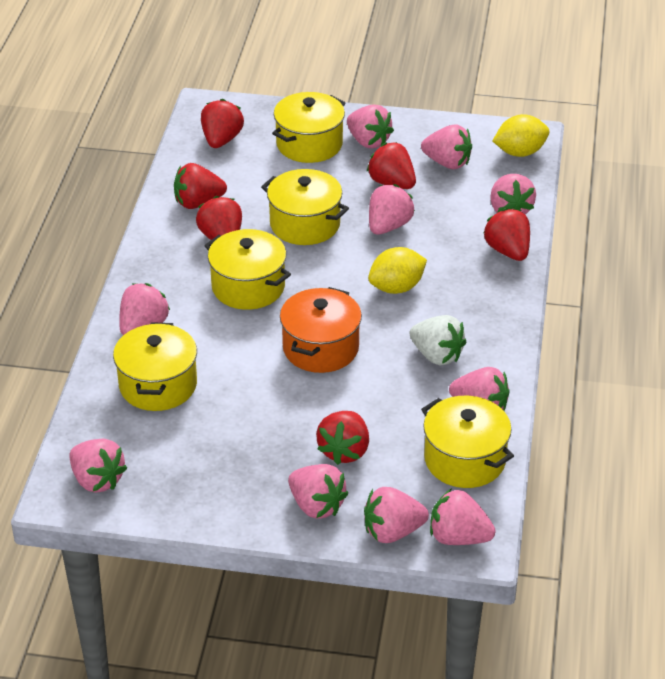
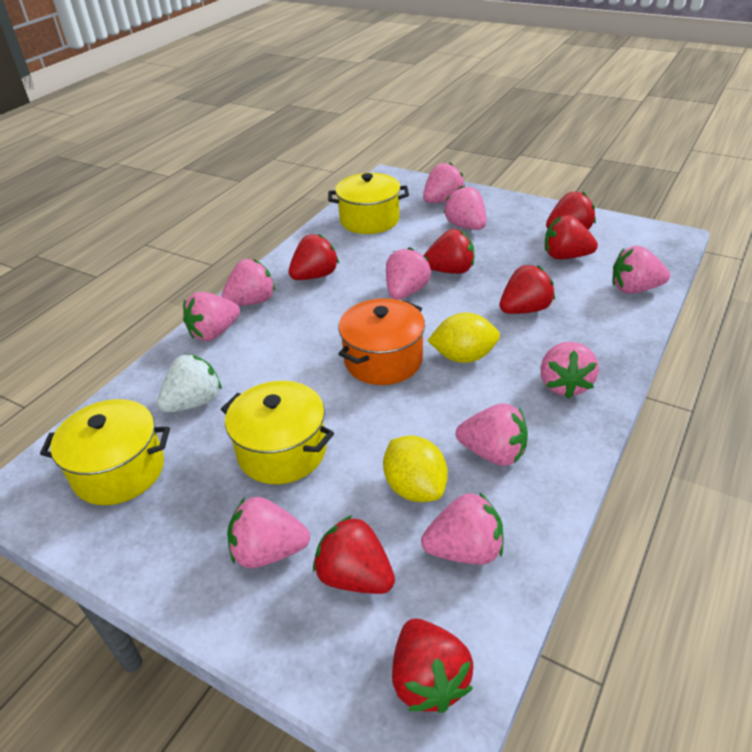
red strawberry: 6 -> 7
yellow pot: 5 -> 3

